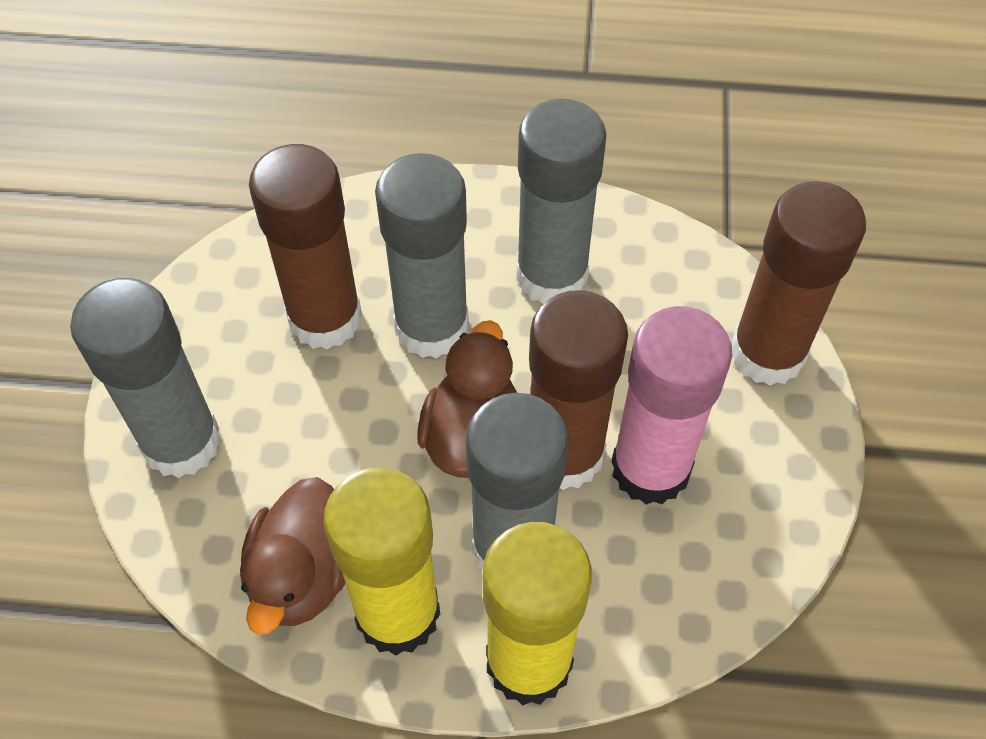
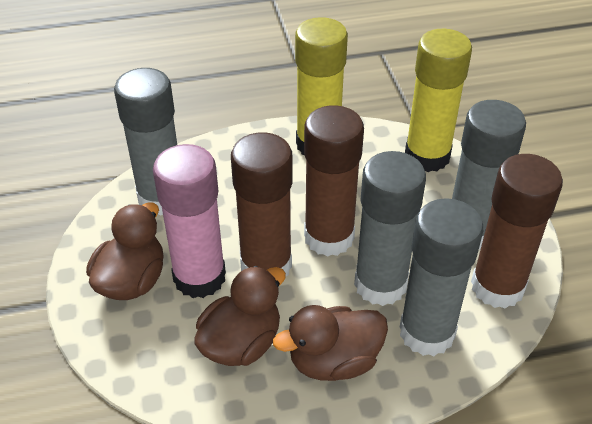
brown duck: 2 -> 3

